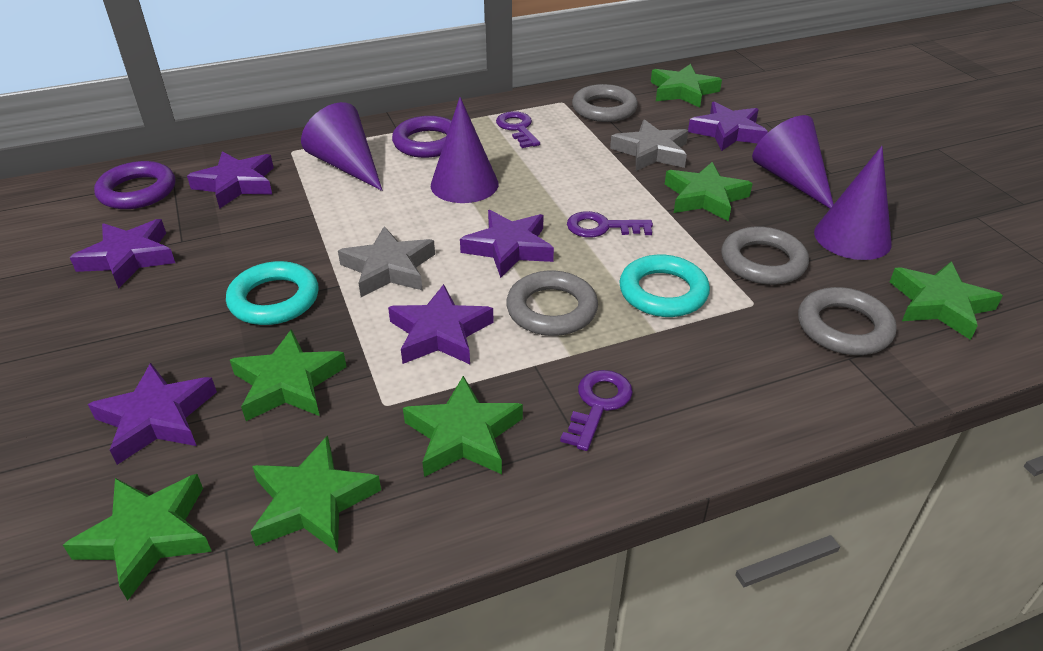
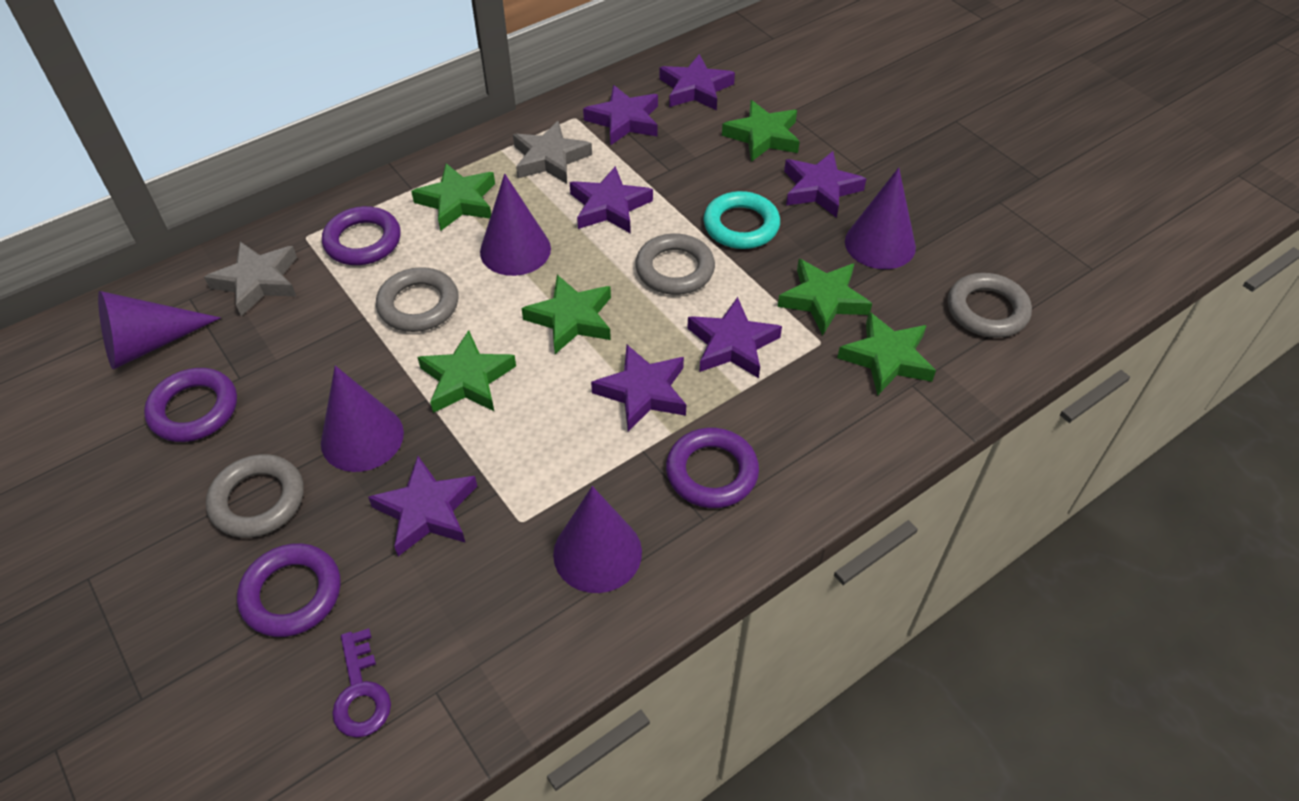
green star: 7 -> 6
purple cone: 4 -> 5
purple key: 3 -> 1
purple ring: 2 -> 4
purple star: 6 -> 7
turquoise ring: 2 -> 1

